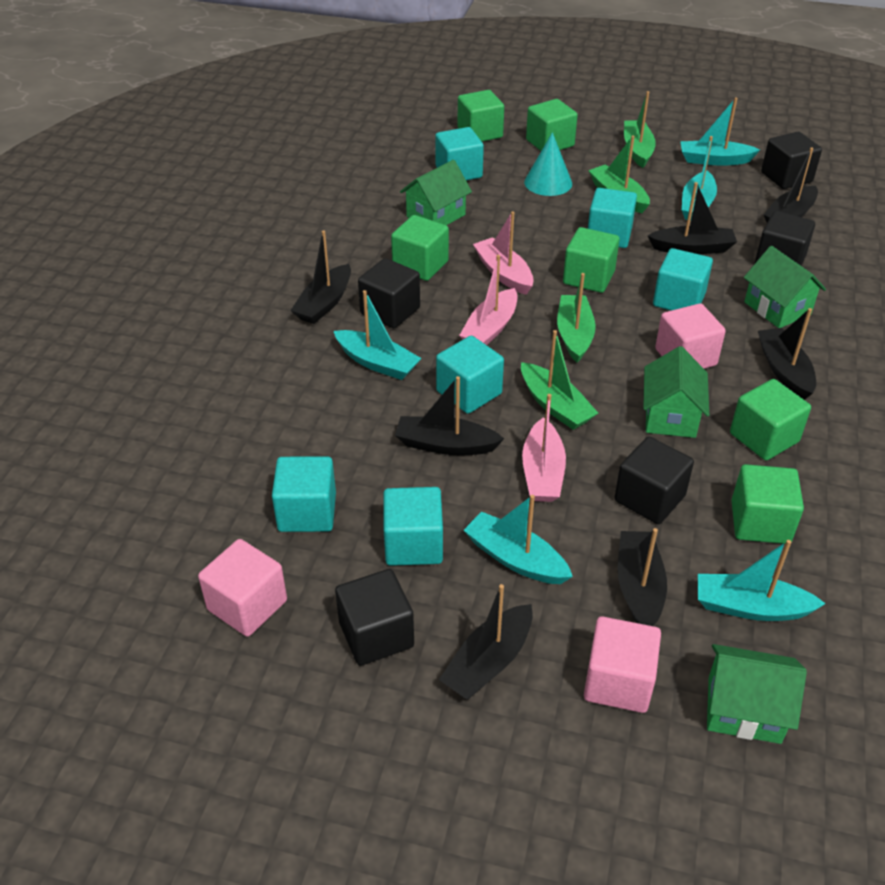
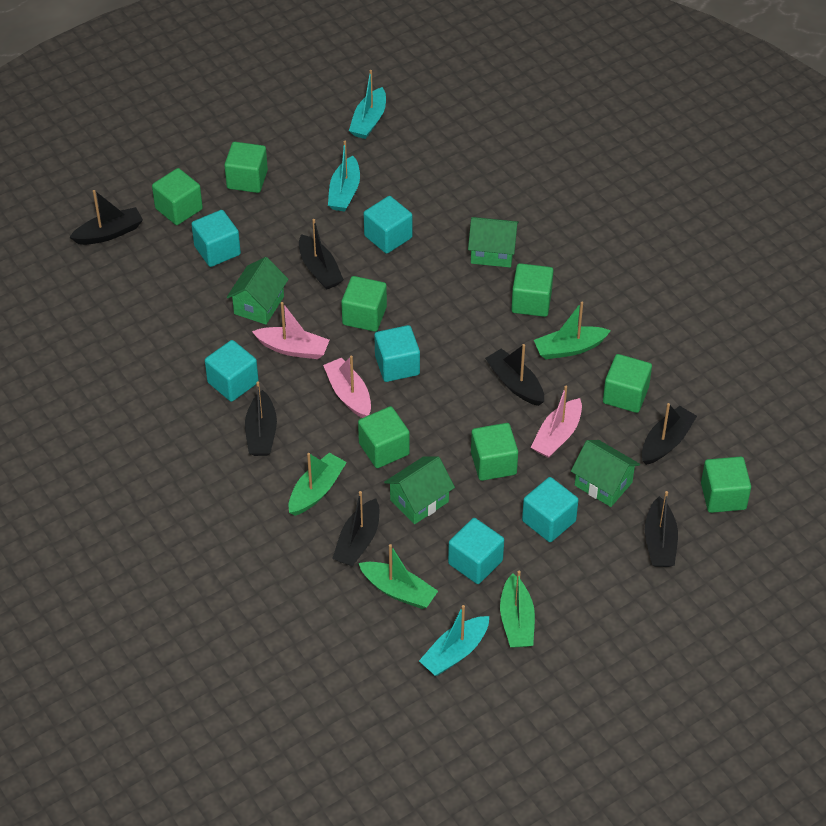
black cube: 5 -> 0
green cube: 6 -> 8
pink cube: 3 -> 0
turquoise boat: 5 -> 3
turquoise cone: 1 -> 0

